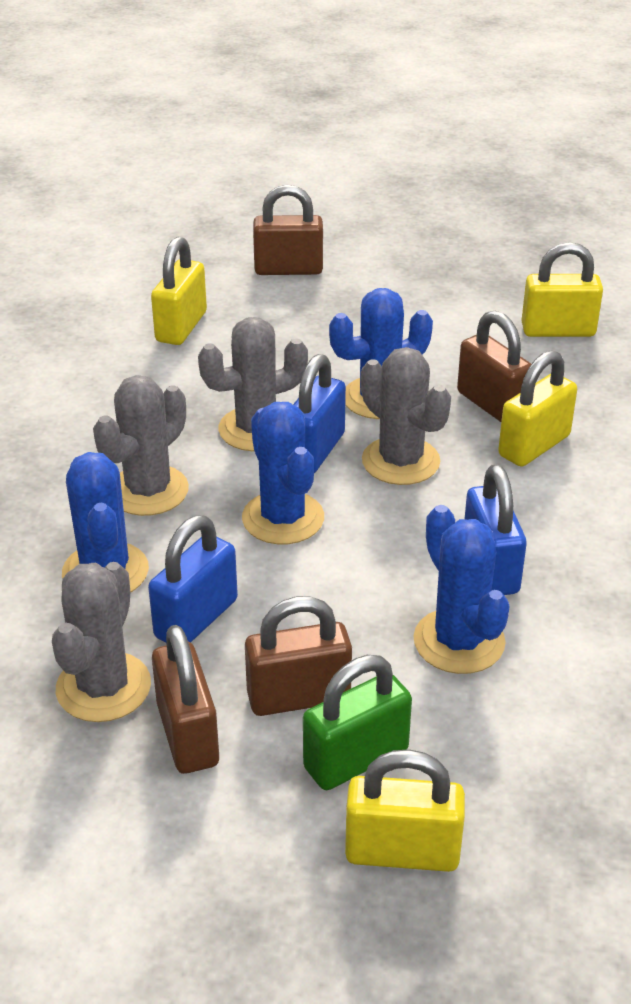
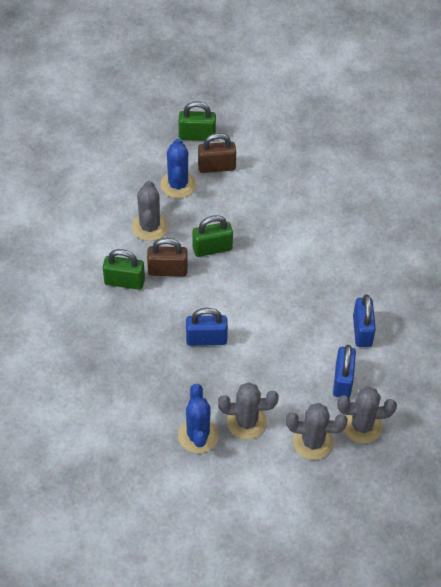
blue cactus: 4 -> 2
brown padlock: 4 -> 2
green padlock: 1 -> 3
yellow padlock: 4 -> 0

